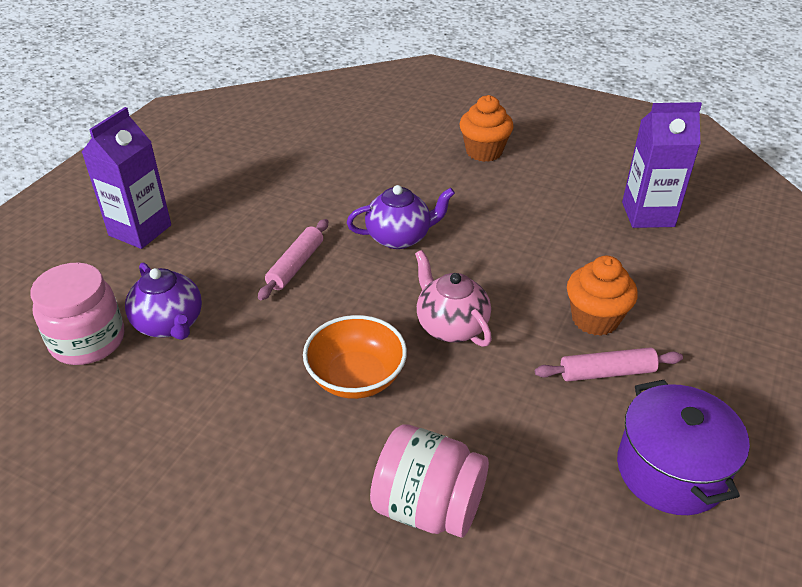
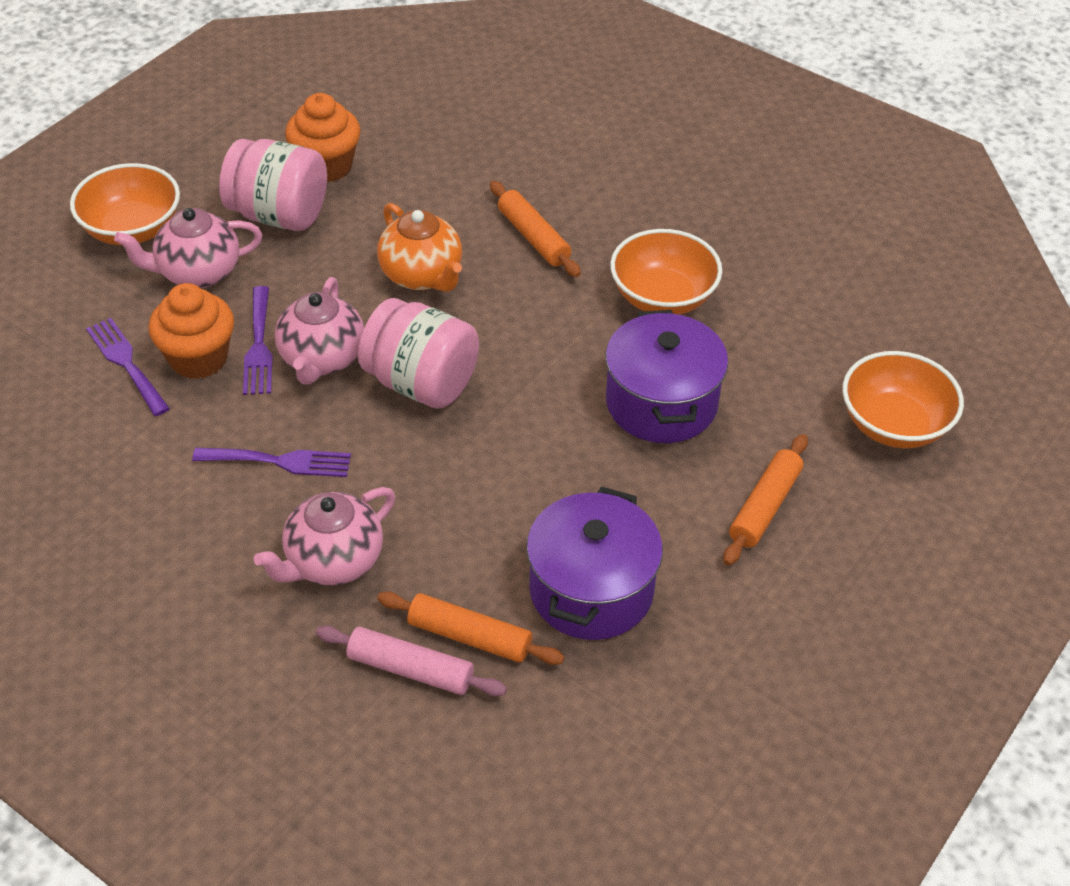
orange bowl: 1 -> 3
orange rolling pin: 0 -> 3
orange teapot: 0 -> 1
pink rolling pin: 2 -> 1
pink teapot: 1 -> 3
purple carton: 2 -> 0
purple fork: 0 -> 3
purple pot: 1 -> 2
purple teapot: 2 -> 0

